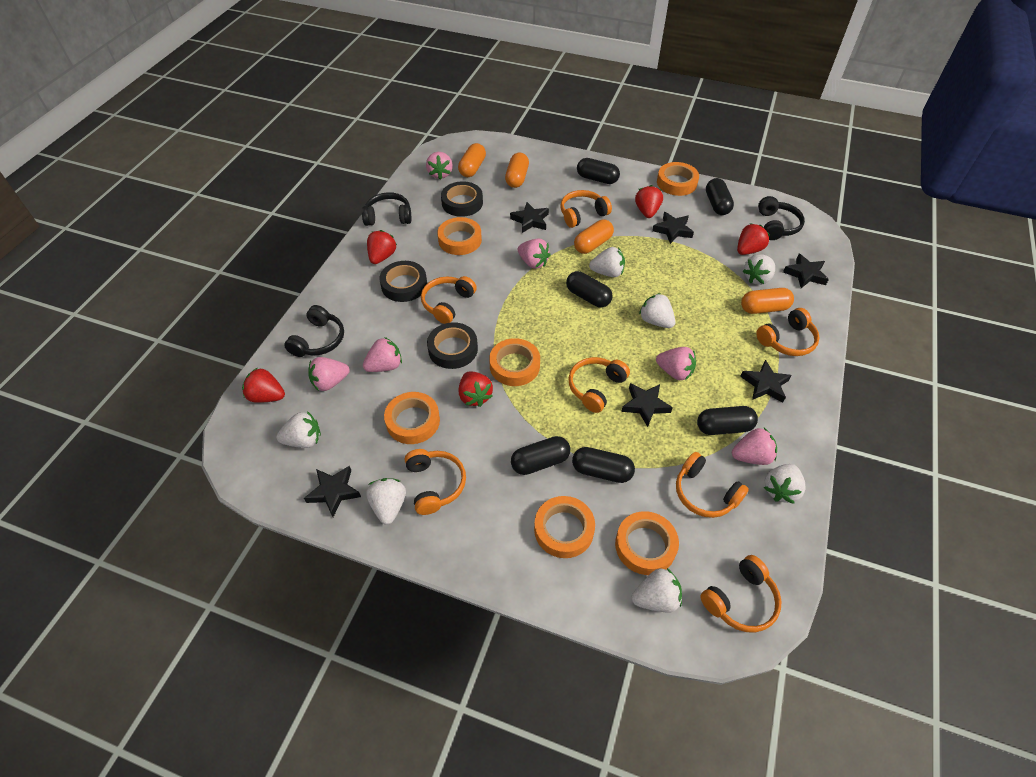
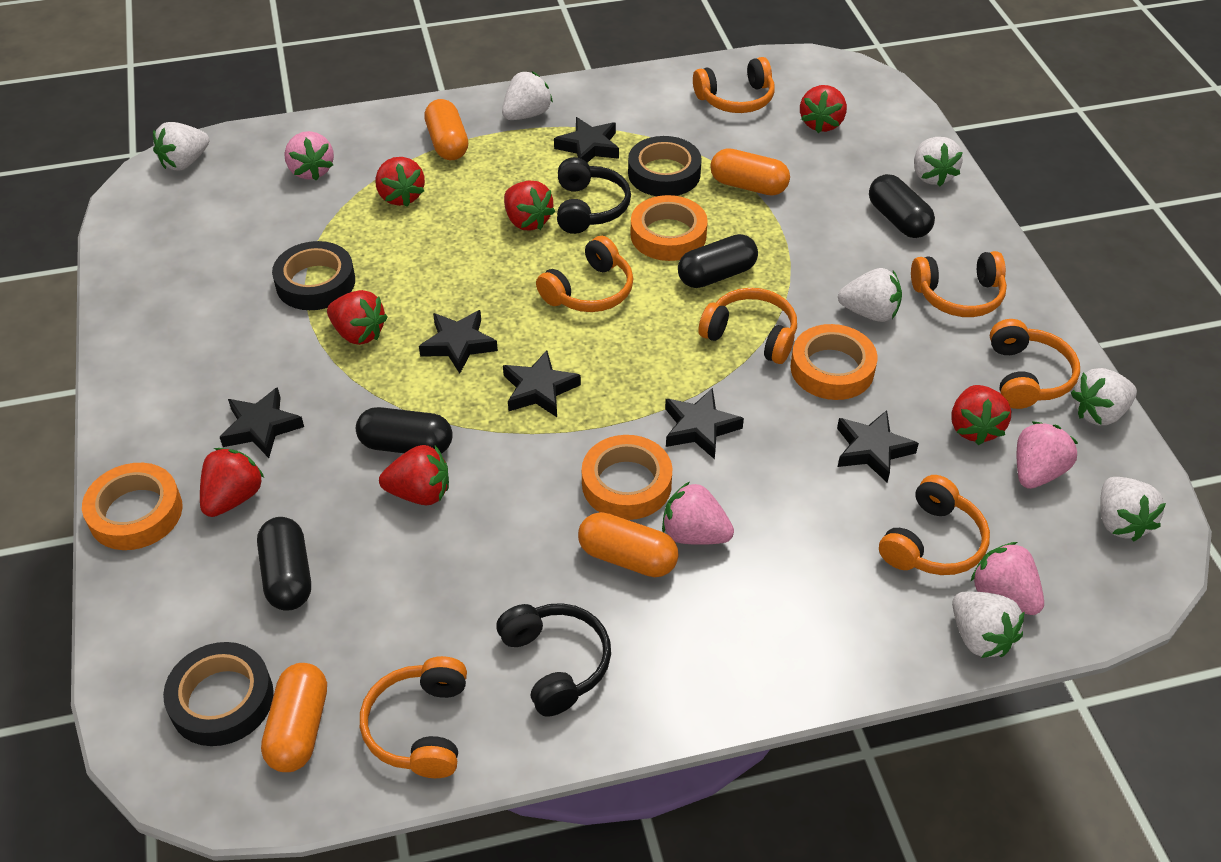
black capsule: 6 -> 4
black headphones: 3 -> 2
orange tape: 6 -> 4
pink strawberry: 6 -> 4
red strawberry: 5 -> 7

